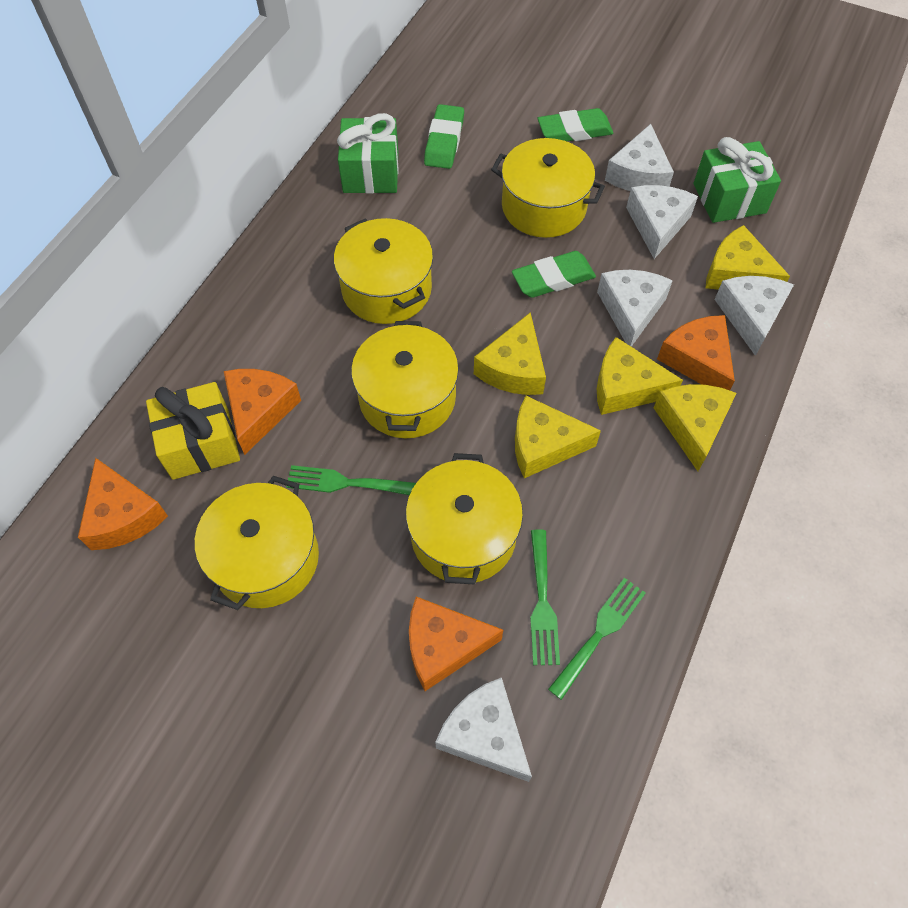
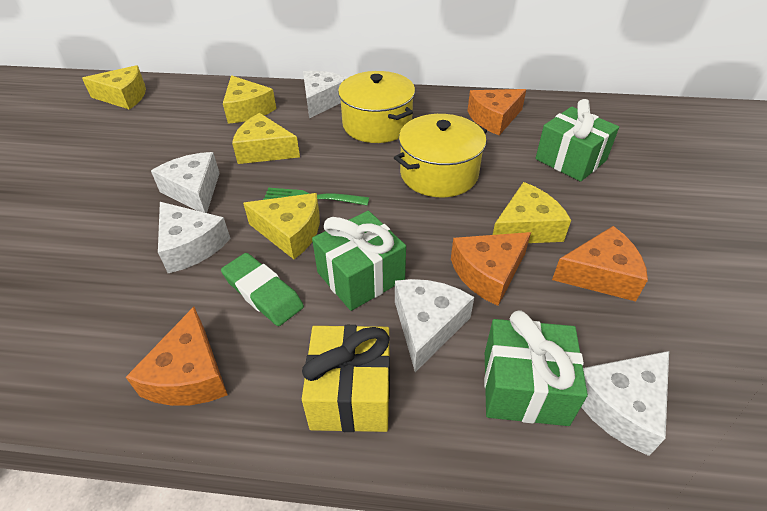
green eraser: 3 -> 1
green fork: 3 -> 1
green gift: 2 -> 3
yellow pot: 5 -> 2

